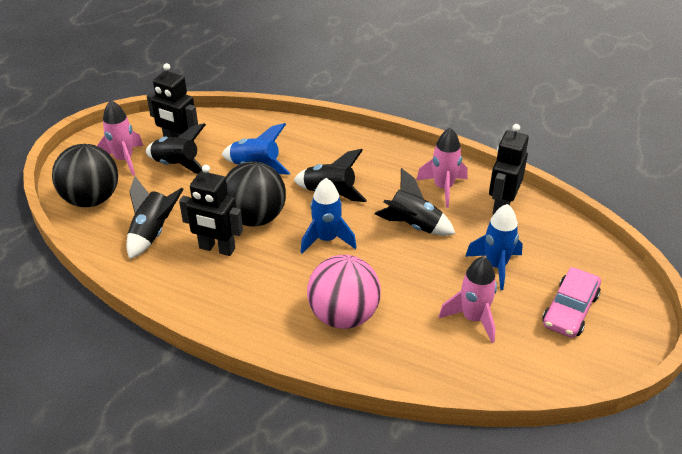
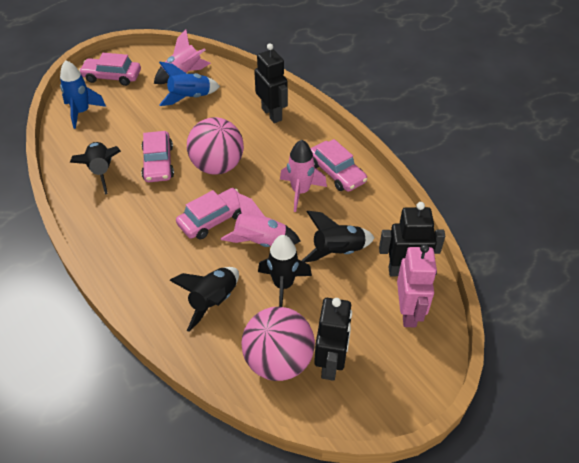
black ball: 2 -> 0
blue rocket: 3 -> 2
pink ball: 1 -> 2
pink car: 1 -> 4
pink robot: 0 -> 1

